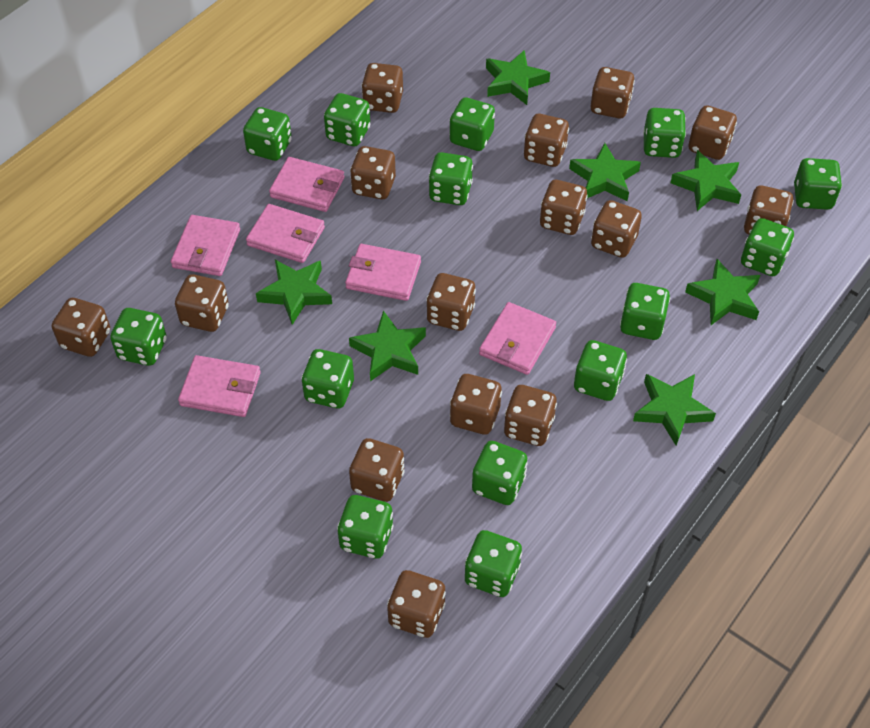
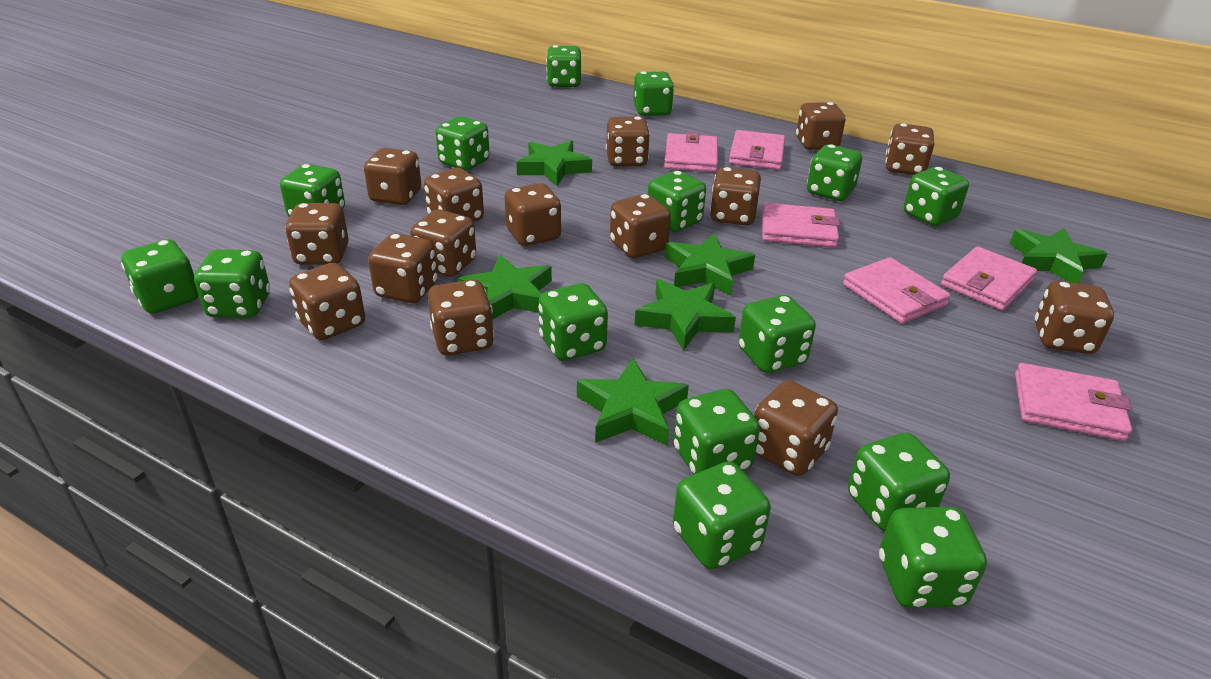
green dice: 14 -> 15
green star: 7 -> 6

